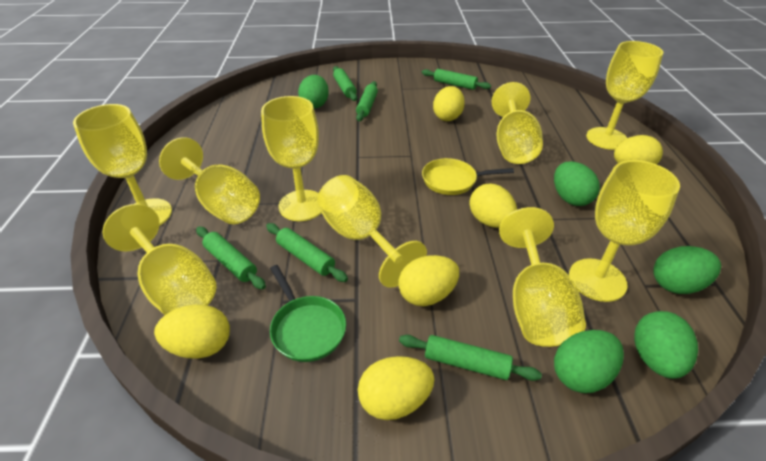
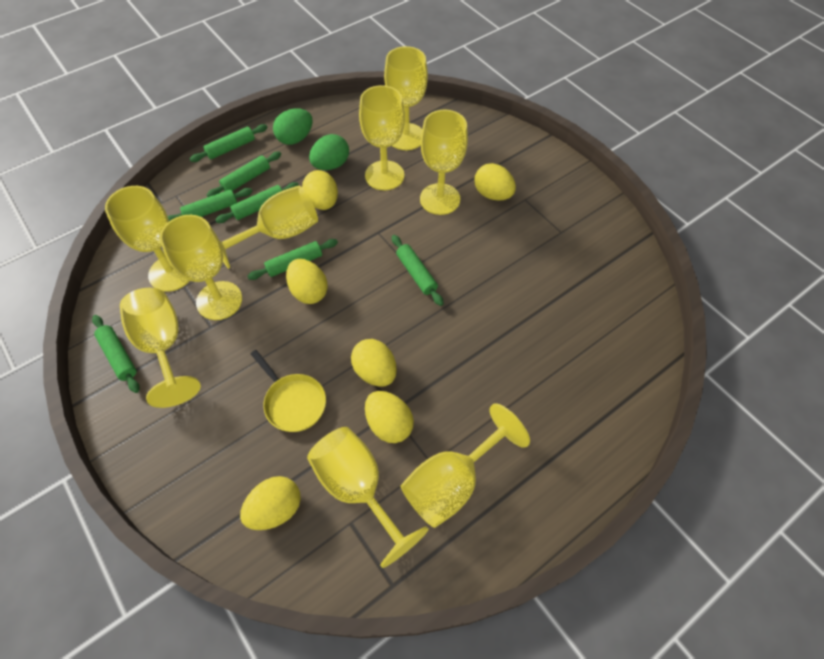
green egg: 5 -> 2
green pan: 1 -> 0
green rolling pin: 6 -> 7

